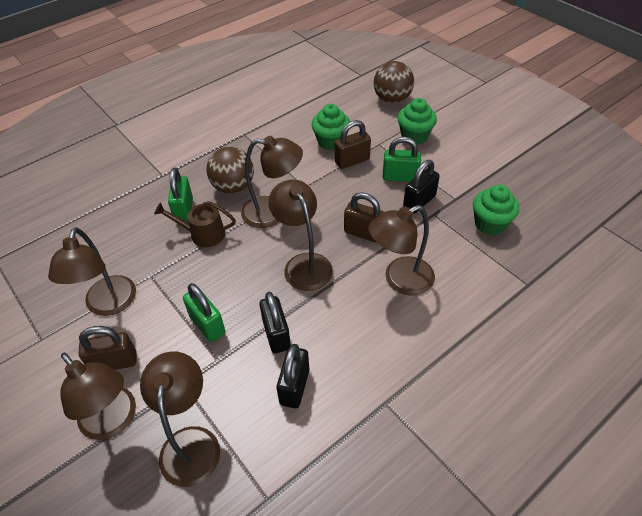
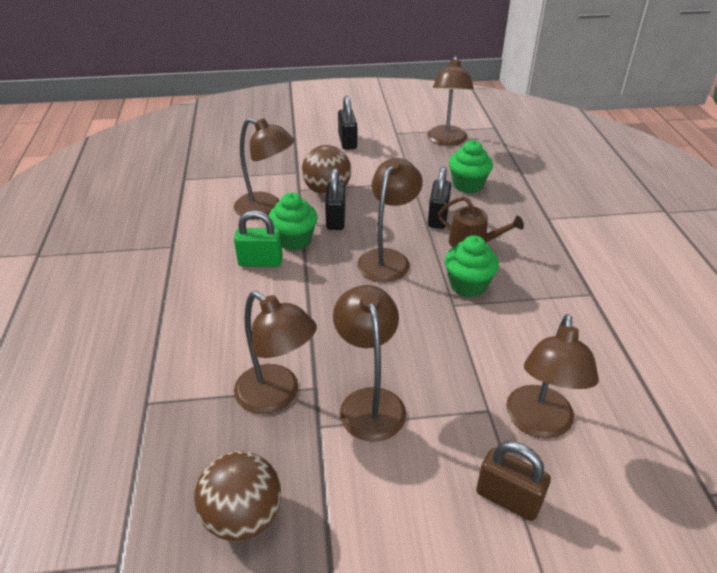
brown padlock: 3 -> 1
green padlock: 3 -> 1

